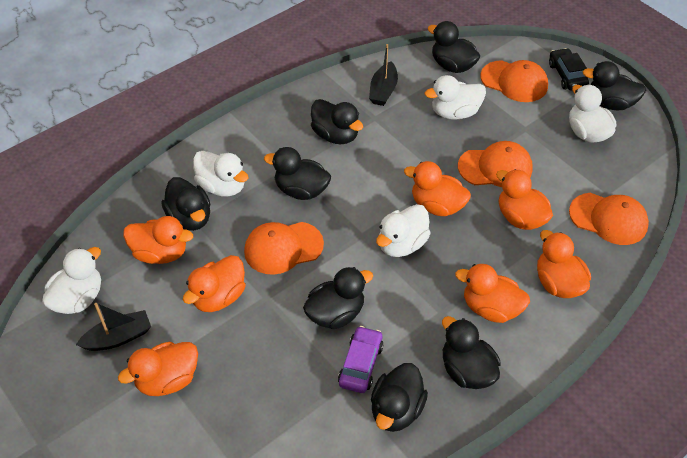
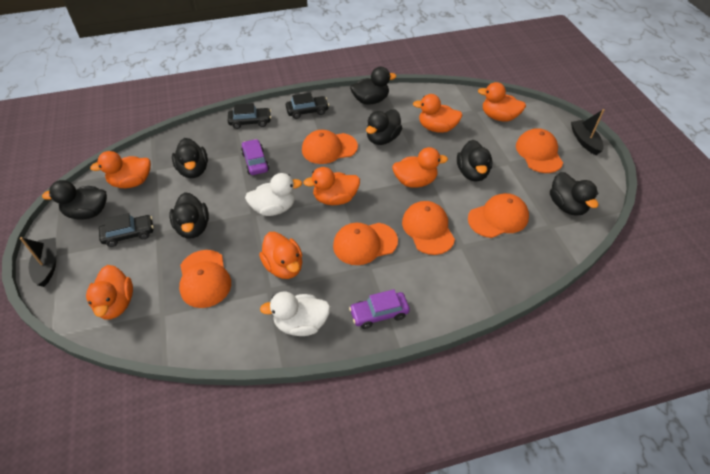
black car: 1 -> 3
black duck: 8 -> 7
orange cap: 4 -> 6
purple car: 1 -> 2
white duck: 5 -> 2

